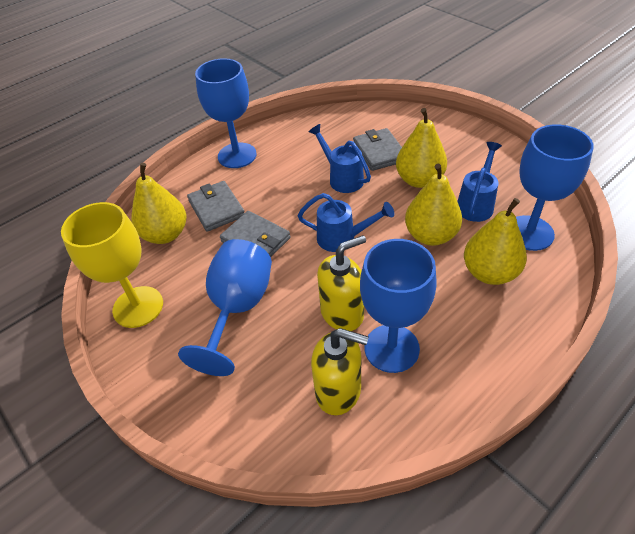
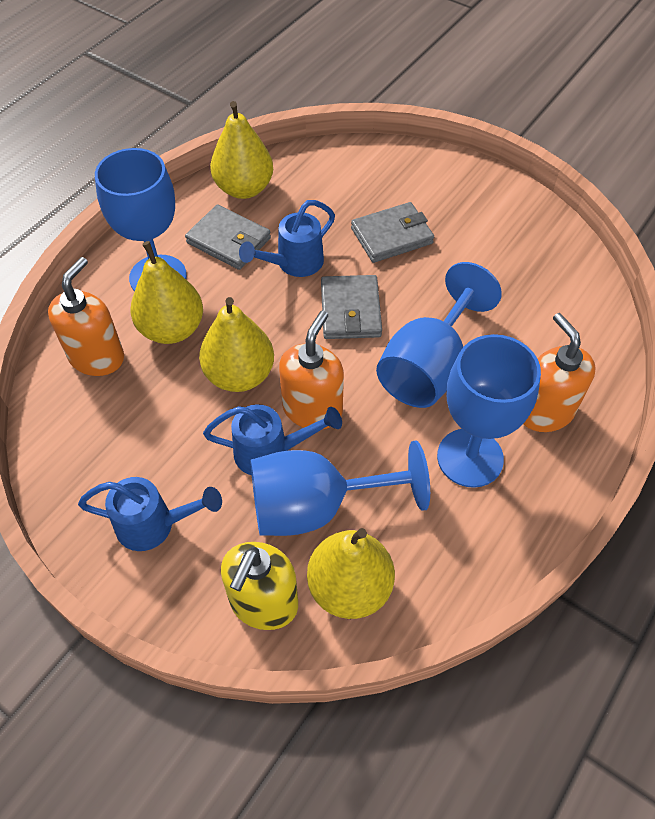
orange soap dispenser: 0 -> 3
yellow goblet: 1 -> 0
yellow soap dispenser: 2 -> 1

